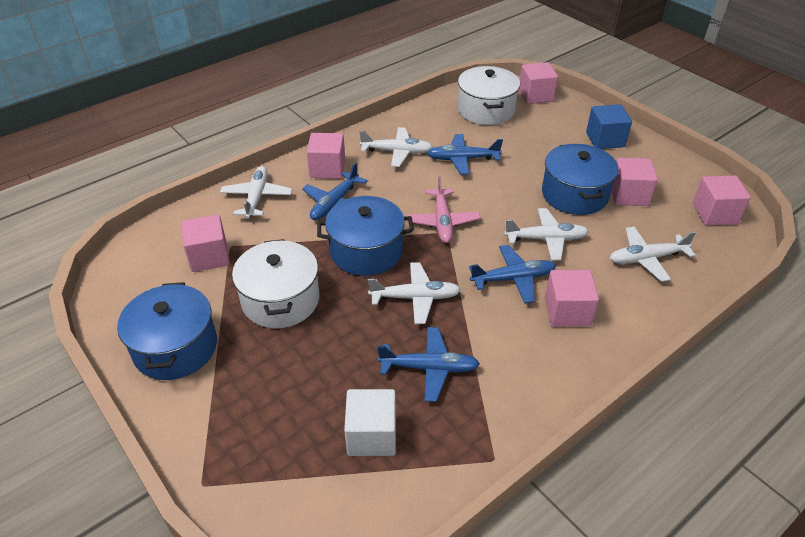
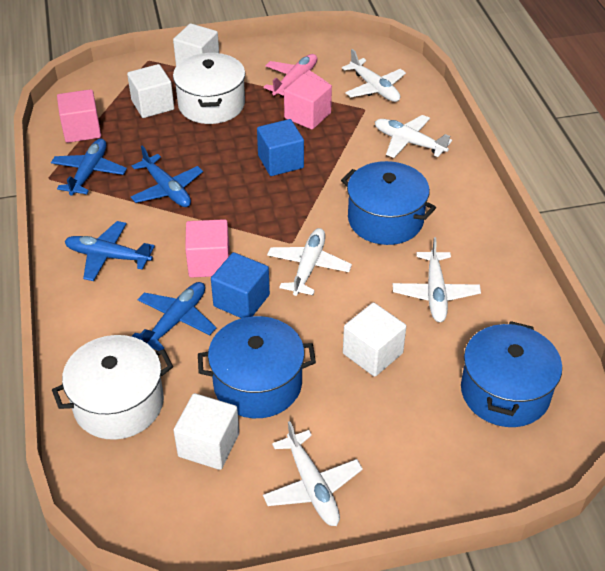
blue cube: 1 -> 2
pink cube: 6 -> 3
white cube: 1 -> 4

